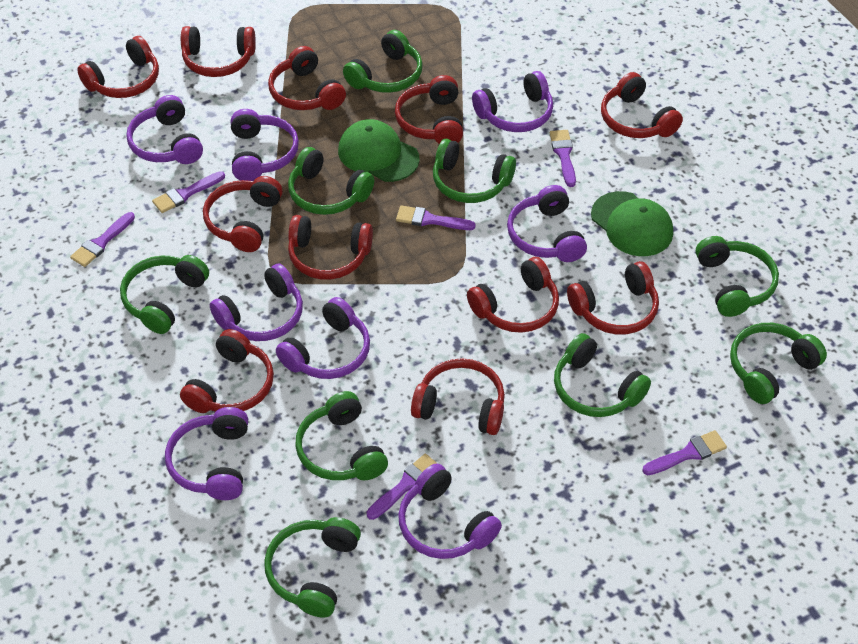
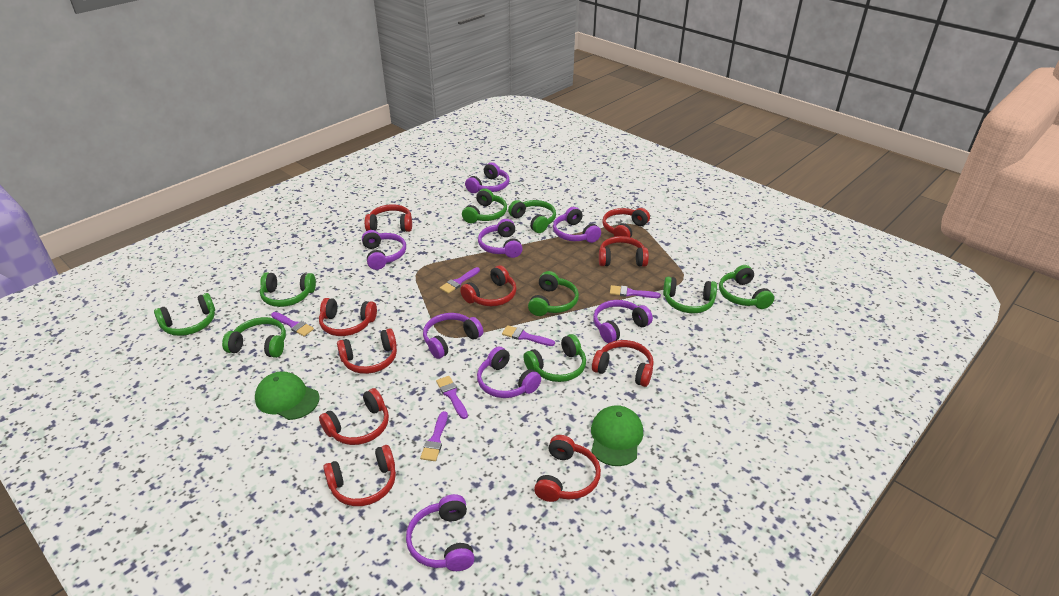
red headphones: 11 -> 10

